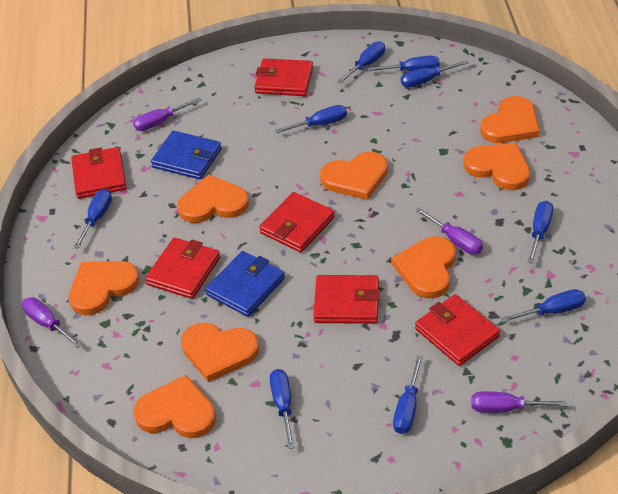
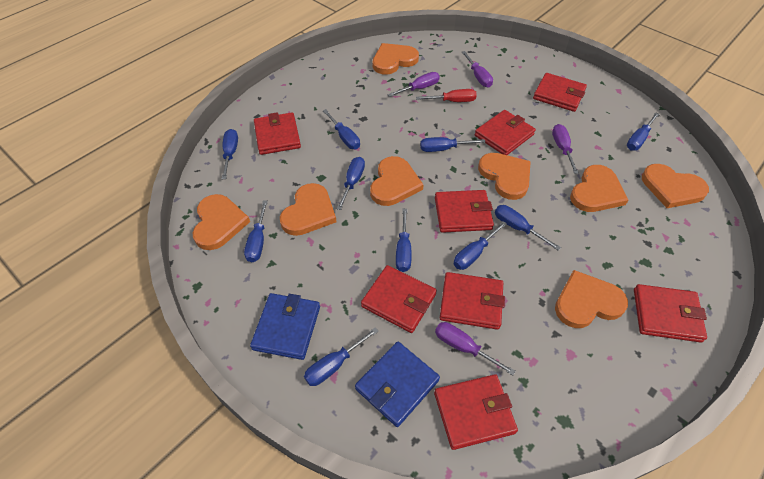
blue screwdriver: 9 -> 10
red screwdriver: 0 -> 1
red wallet: 6 -> 8

